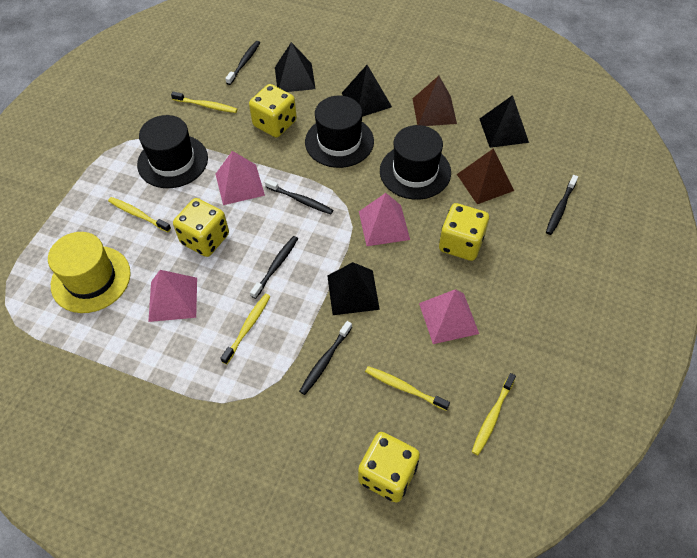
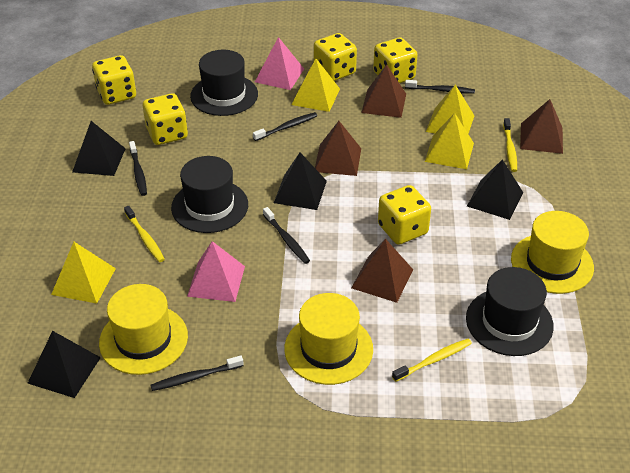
brown pyramid: 2 -> 4
pink pyramid: 4 -> 2
yellow dice: 4 -> 5
yellow hat: 1 -> 3
yellow pyramid: 0 -> 4
yellow toothbrush: 5 -> 3

